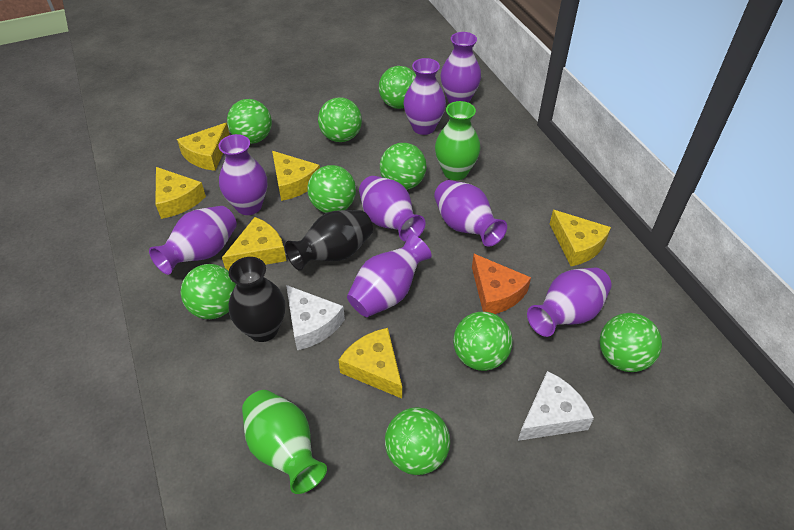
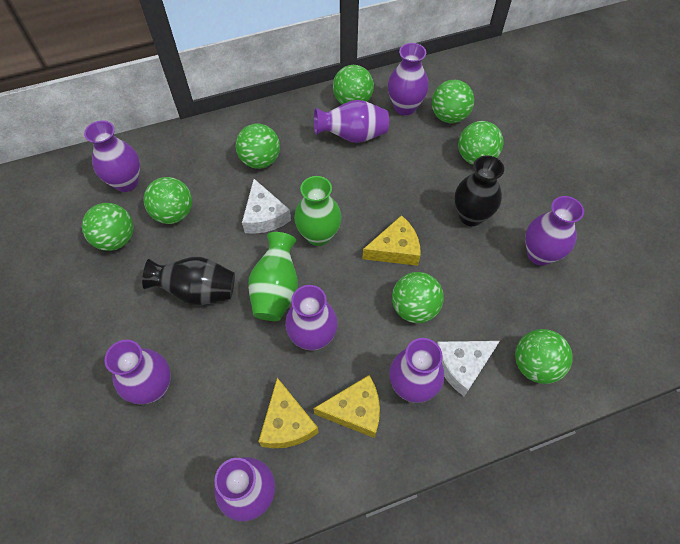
green ball: 9 -> 8
orange cheese: 1 -> 0
yellow cheese: 6 -> 3

